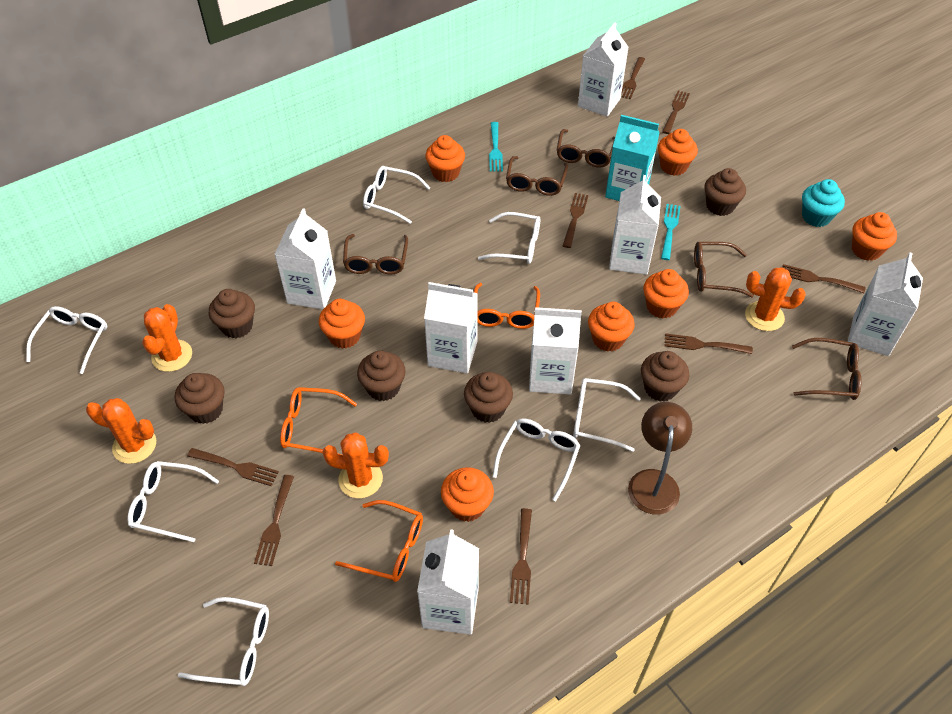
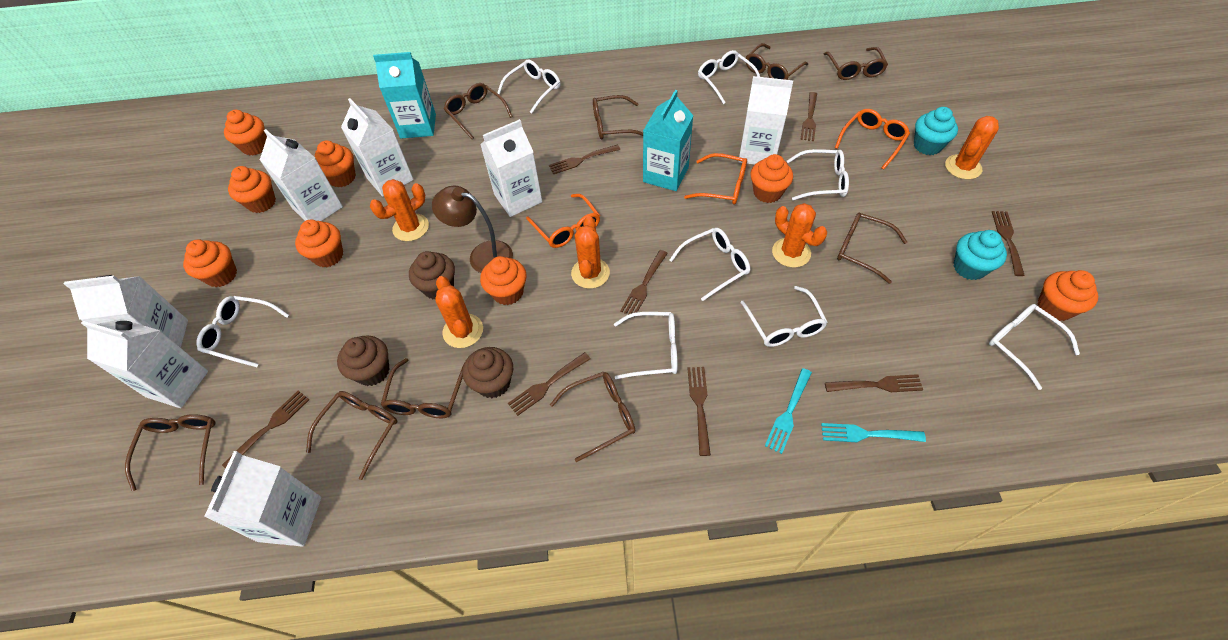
brown cupcake: 6 -> 3
brown glasses: 5 -> 9
orange cactus: 4 -> 5
orange cupcake: 7 -> 8
turquoise carton: 1 -> 2
turquoise cupcake: 1 -> 2
white glasses: 7 -> 8

